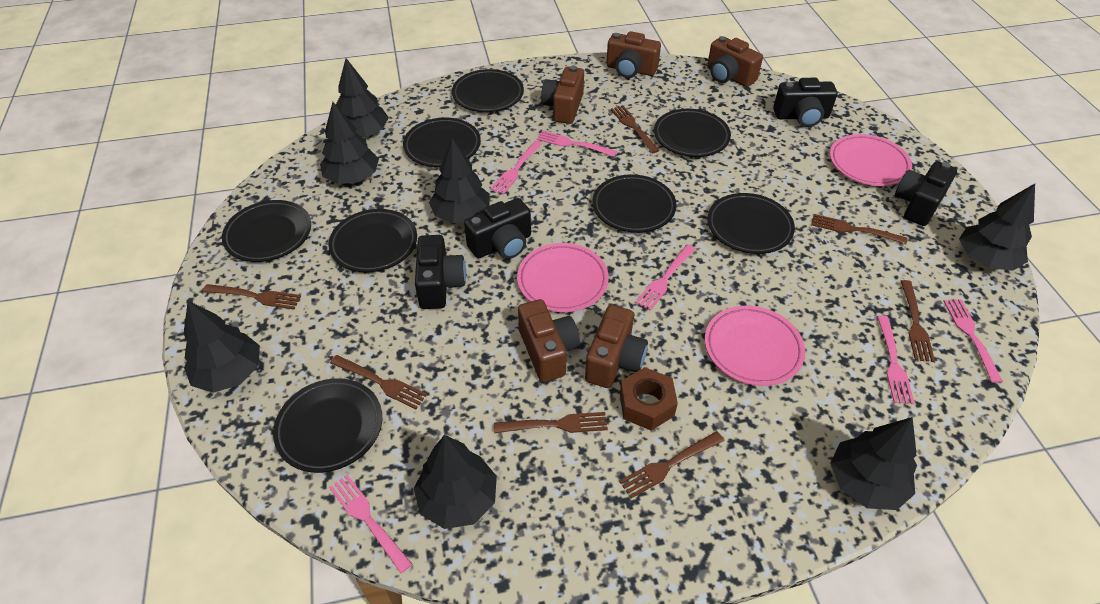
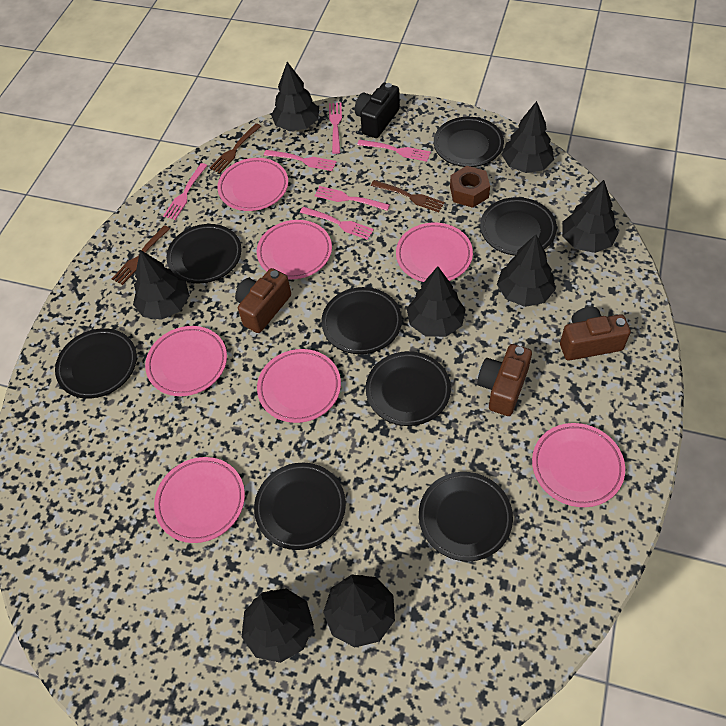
black camera: 4 -> 1
black tree: 7 -> 8
brown camera: 5 -> 3
brown fork: 7 -> 3
pink plate: 3 -> 7

